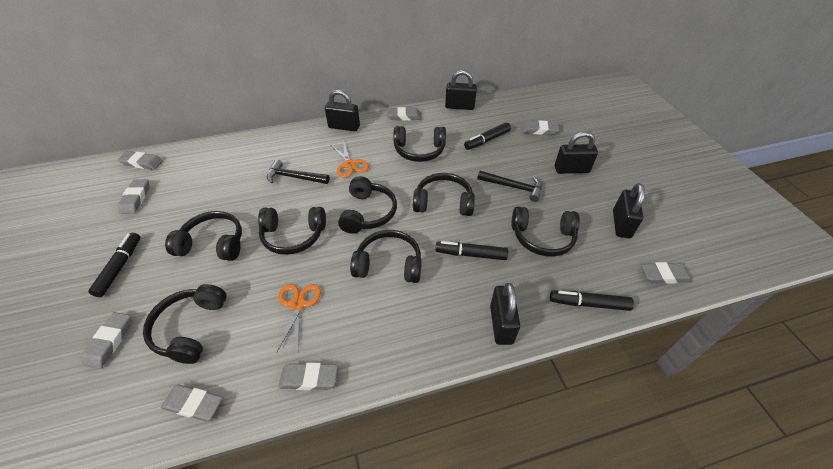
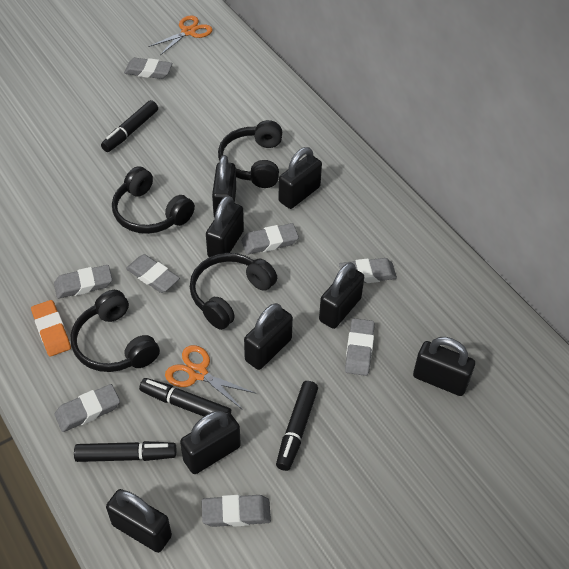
black hammer: 2 -> 0
black headphones: 8 -> 4
black padlock: 5 -> 8
orange eraser: 0 -> 1

